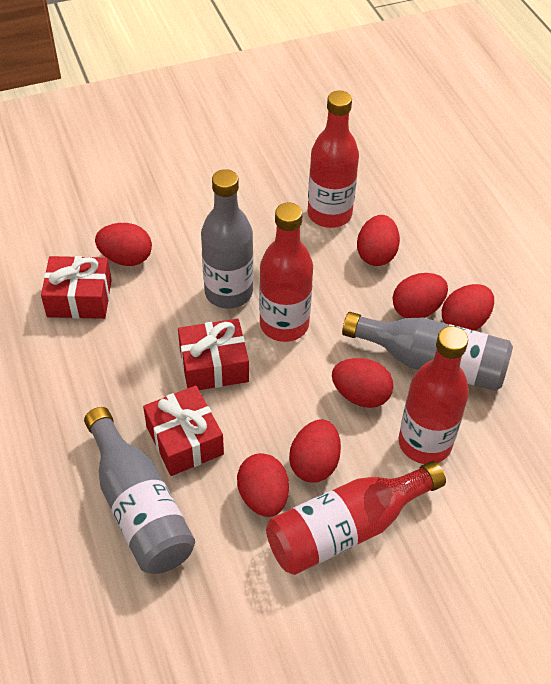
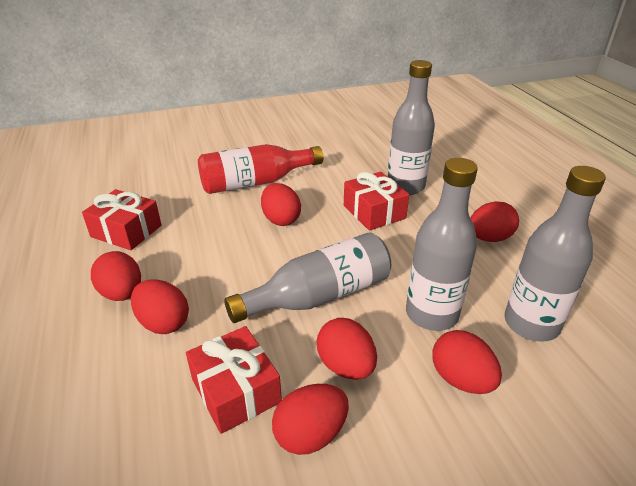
grey bottle: 3 -> 4
red bottle: 4 -> 1

